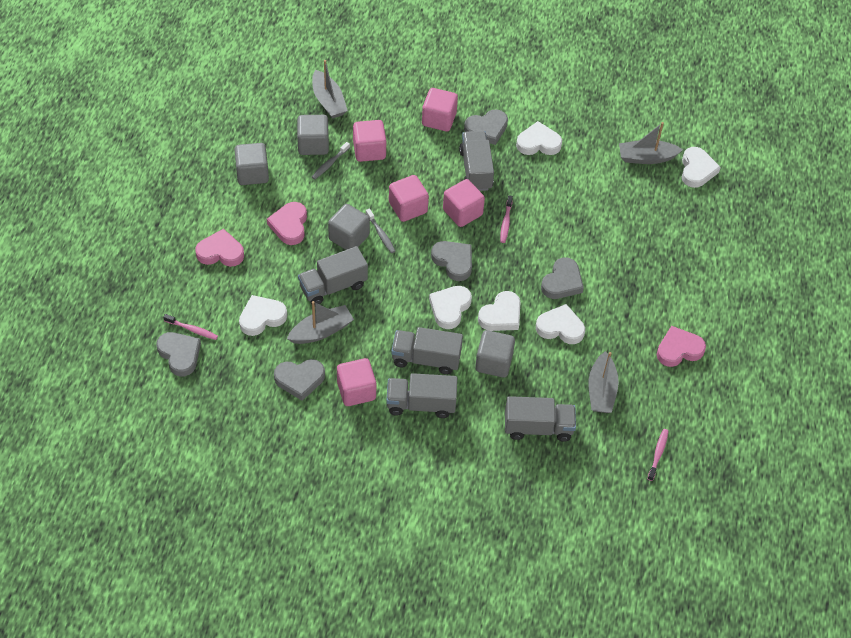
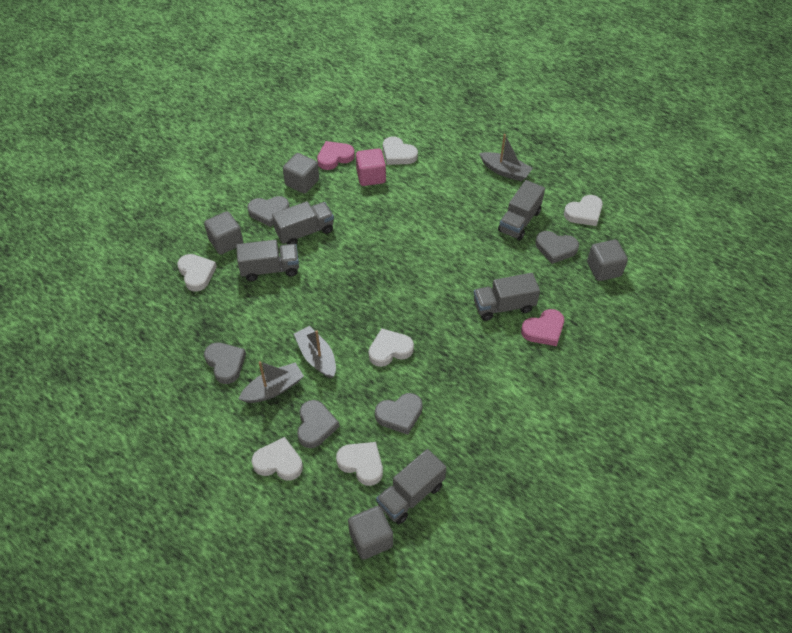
grey boat: 4 -> 3
grey toothbrush: 2 -> 0
pink cube: 5 -> 1
pink heart: 3 -> 2
pink toothbrush: 3 -> 0

